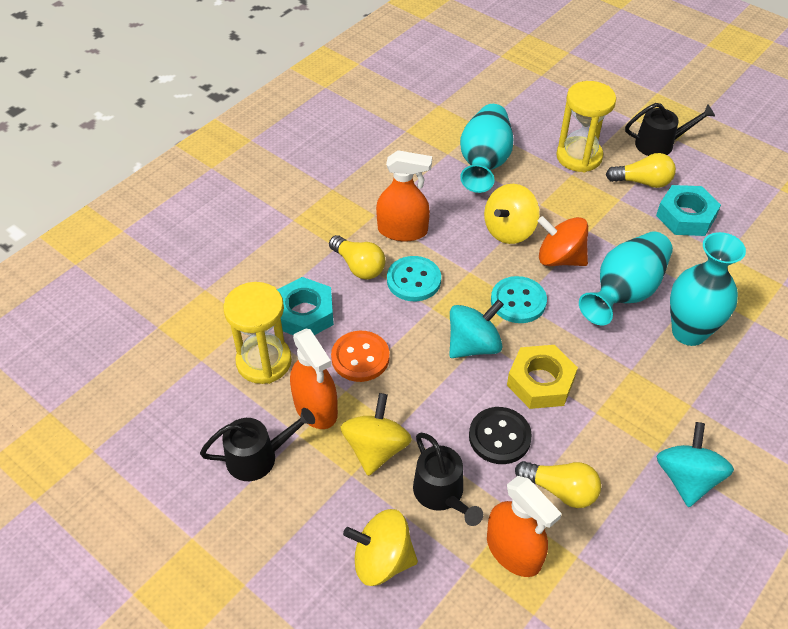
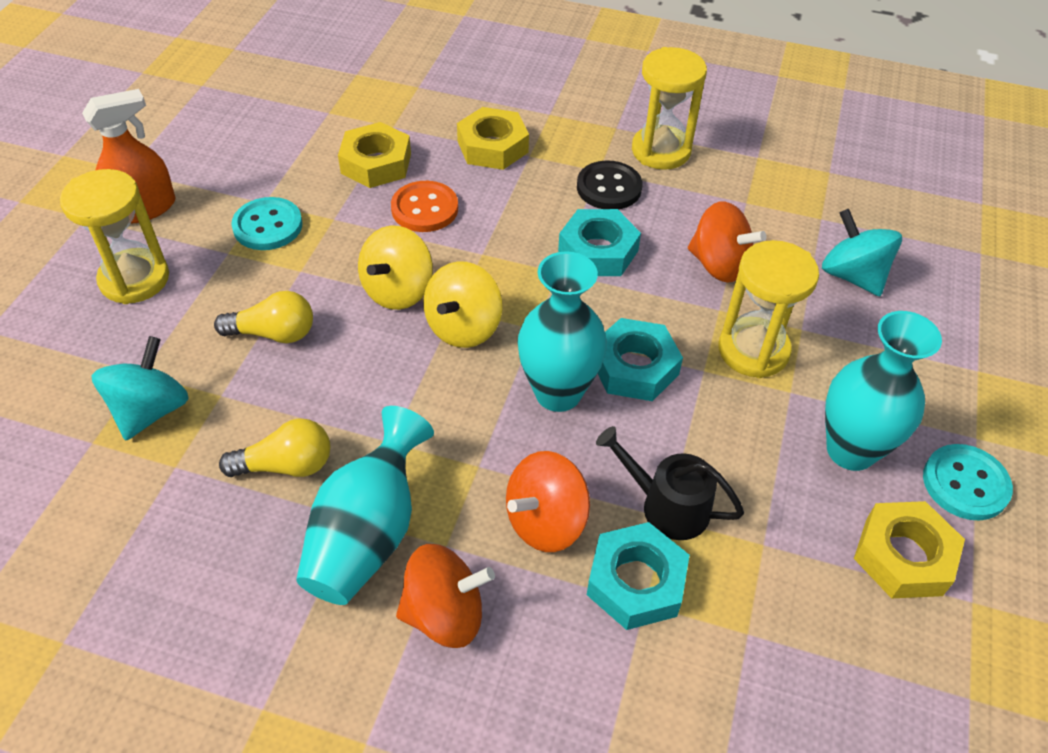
black watering can: 3 -> 1
orange spinning top: 1 -> 3
orange spray bottle: 3 -> 1
turquoise nut: 2 -> 3
yellow hourglass: 2 -> 3
yellow light bulb: 3 -> 2
yellow nut: 1 -> 3
yellow spinning top: 3 -> 2

